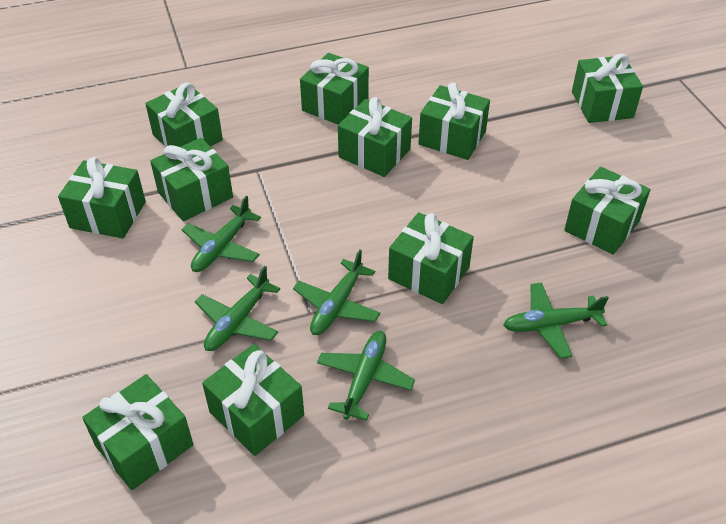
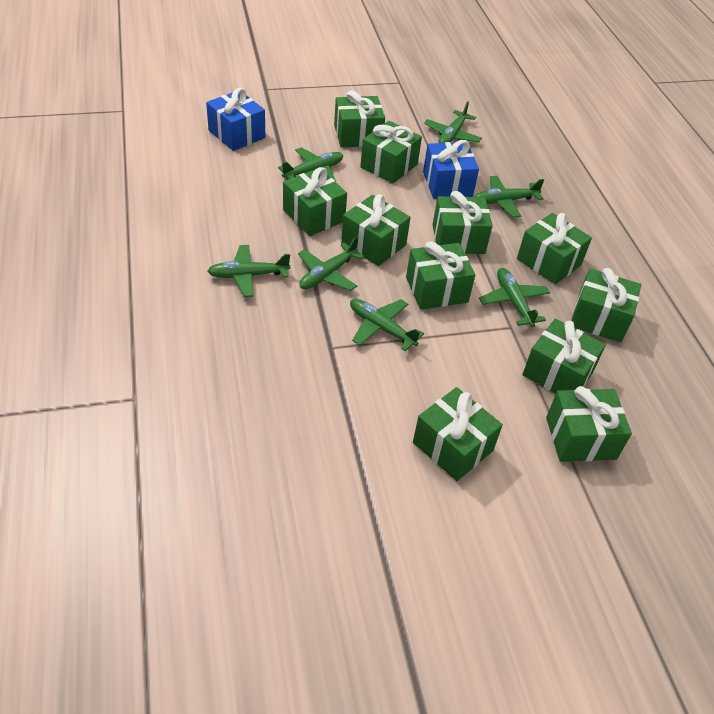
blue gift: 0 -> 2
green plane: 5 -> 7

